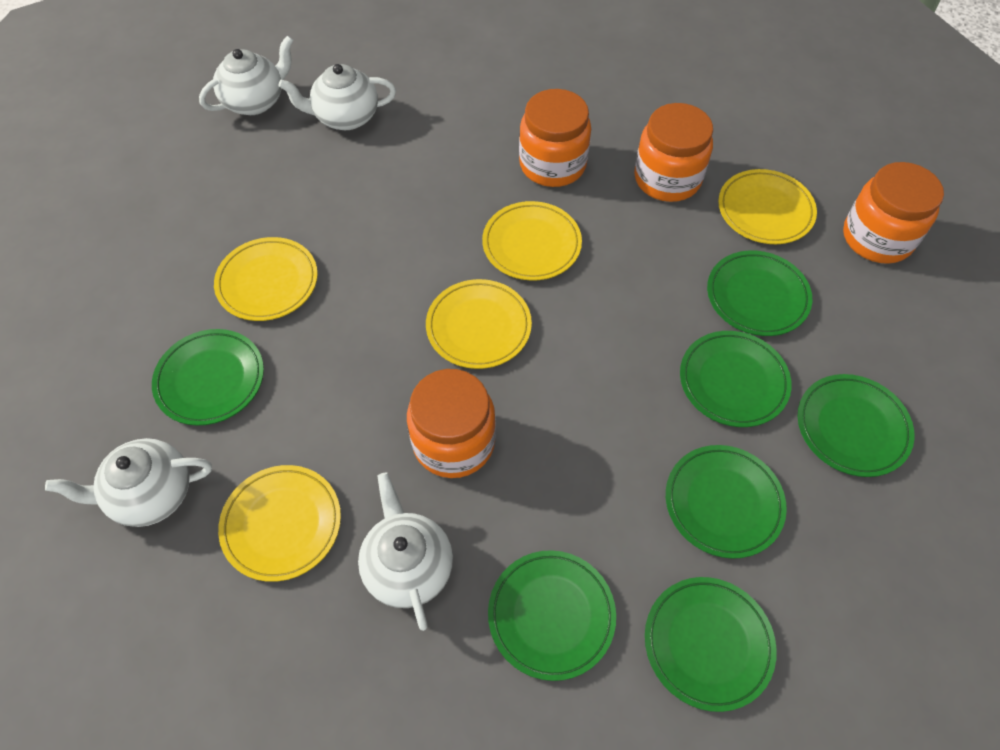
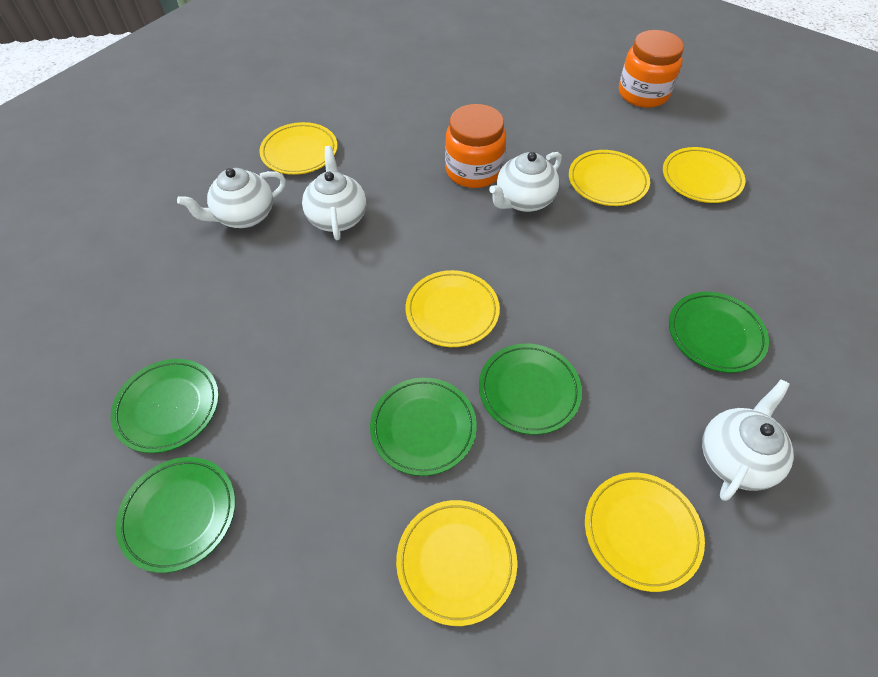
green plate: 7 -> 5
orange jar: 4 -> 2
yellow plate: 5 -> 6

